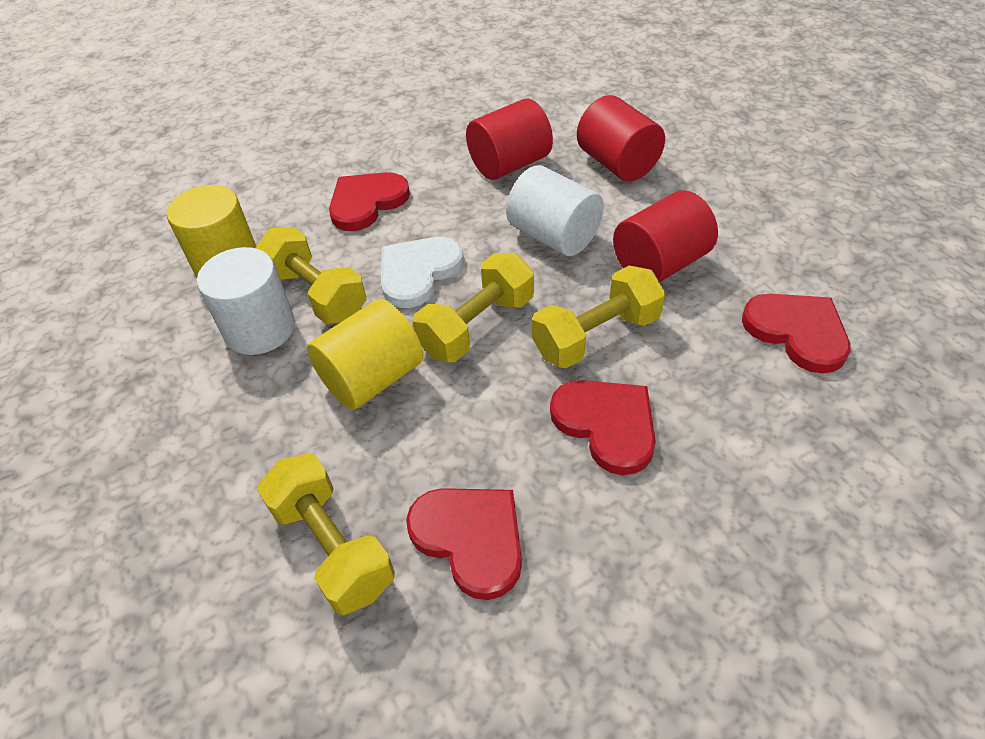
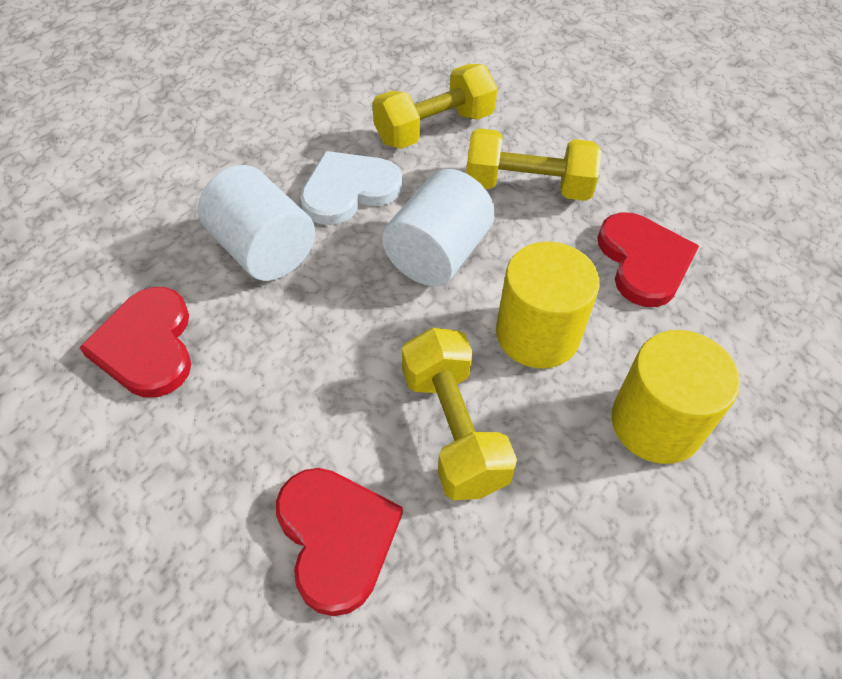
red cylinder: 3 -> 0
red heart: 4 -> 3
yellow dumbbell: 4 -> 3

